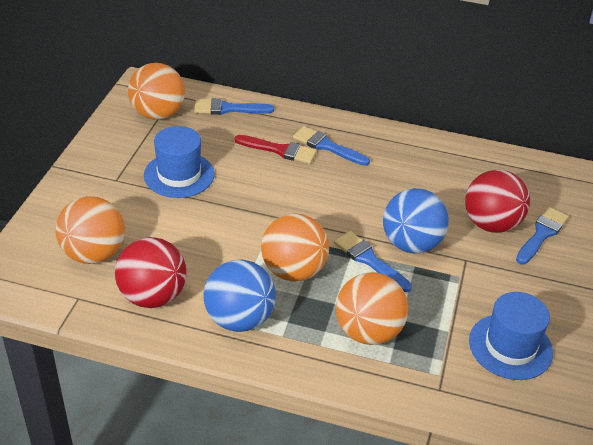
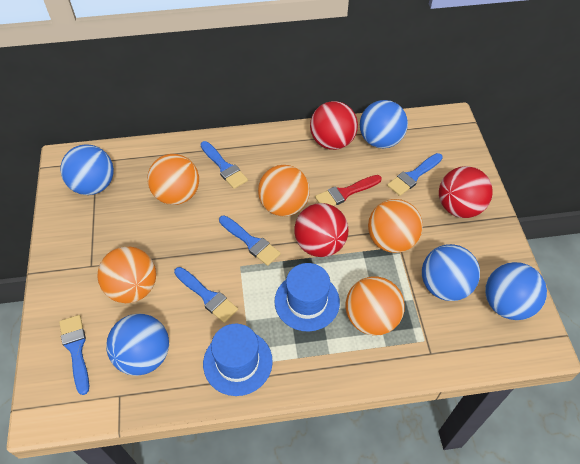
blue ball: 2 -> 5
blue brush: 4 -> 5
orange ball: 4 -> 5
red ball: 2 -> 3

